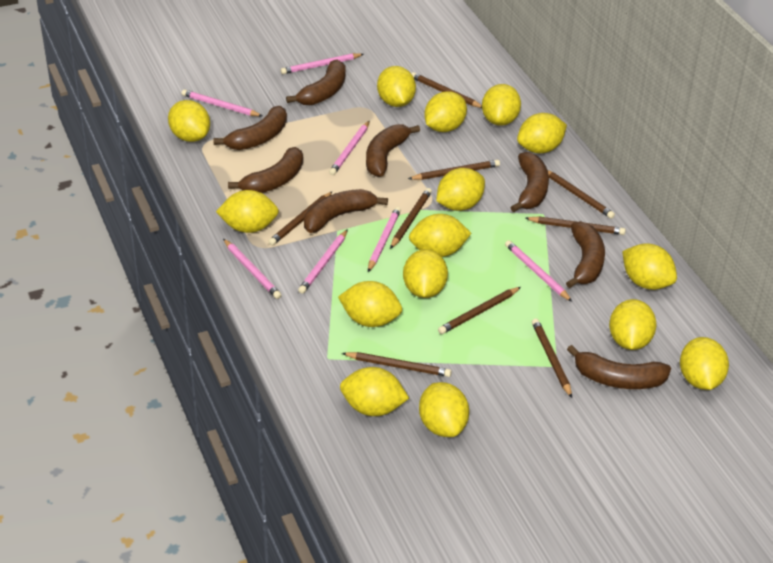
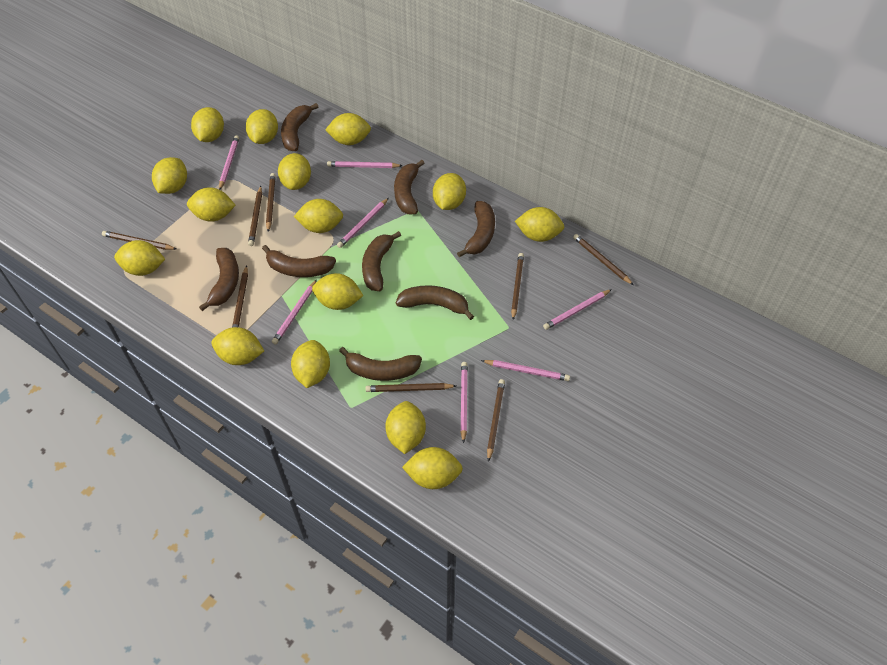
brown pencil: 9 -> 8

